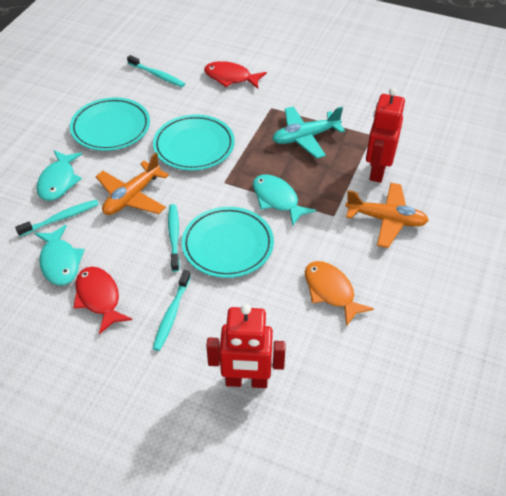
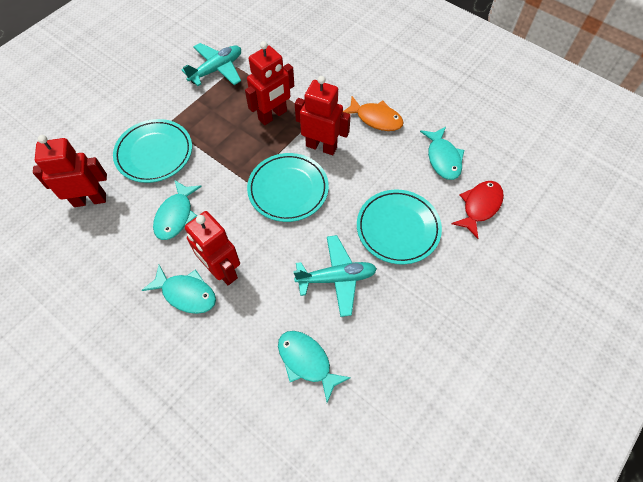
orange plane: 2 -> 0
red fish: 2 -> 1
red robot: 2 -> 4
turquoise fish: 3 -> 4
turquoise plane: 1 -> 2
turquoise toothbrush: 4 -> 0

